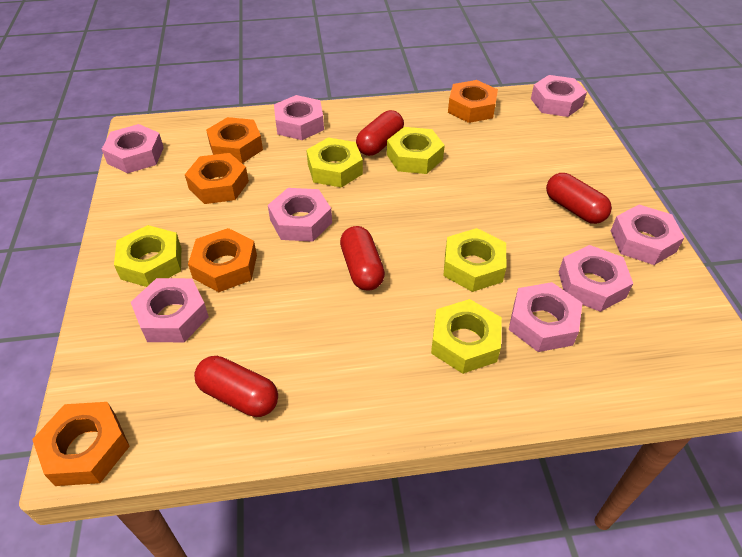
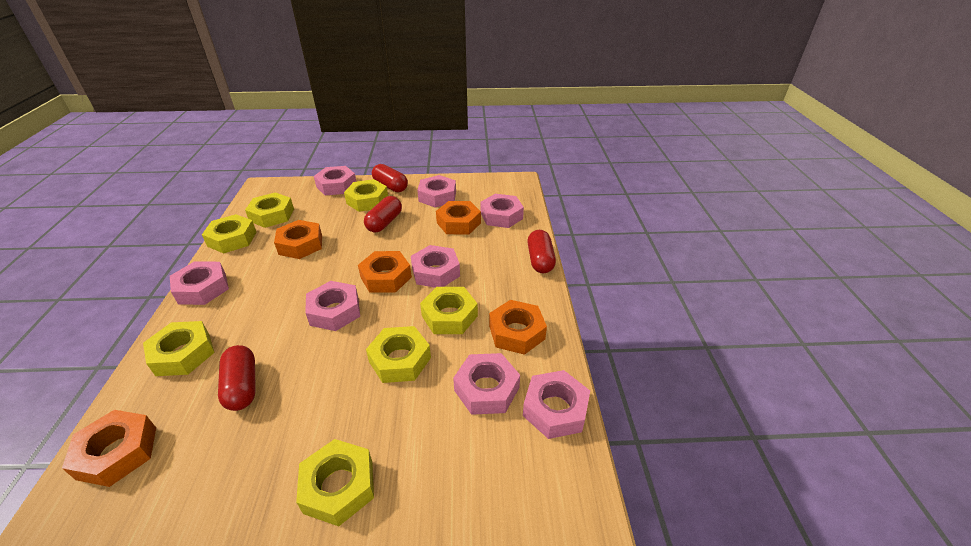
yellow nut: 5 -> 7

